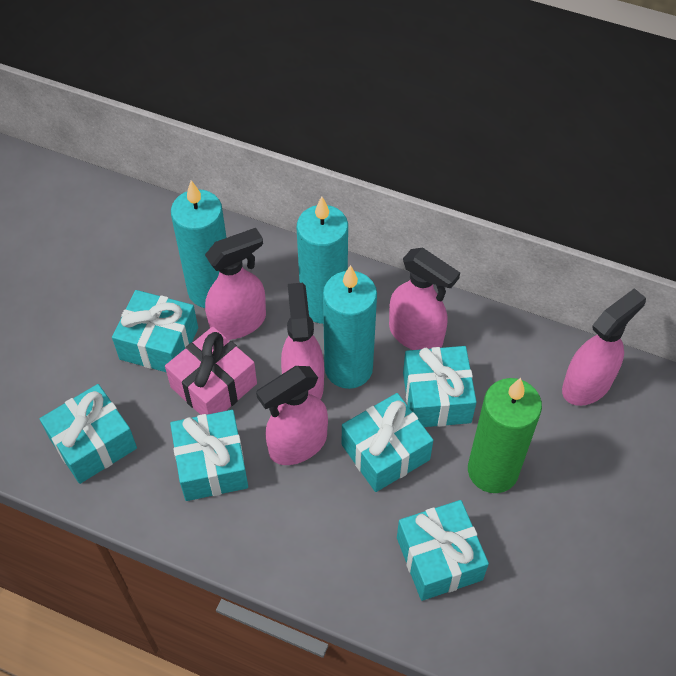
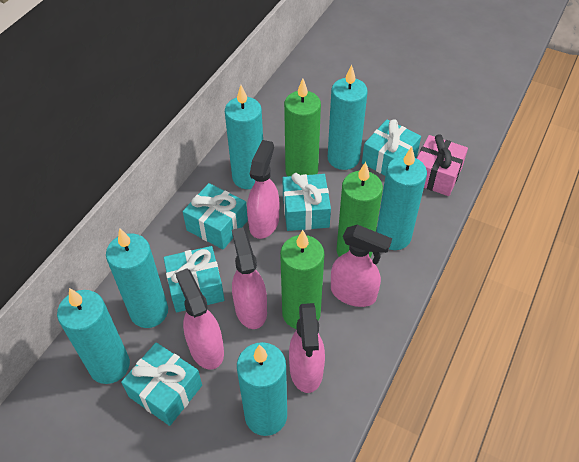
green candle: 1 -> 3
turquoise candle: 3 -> 6
turquoise gift: 6 -> 5

